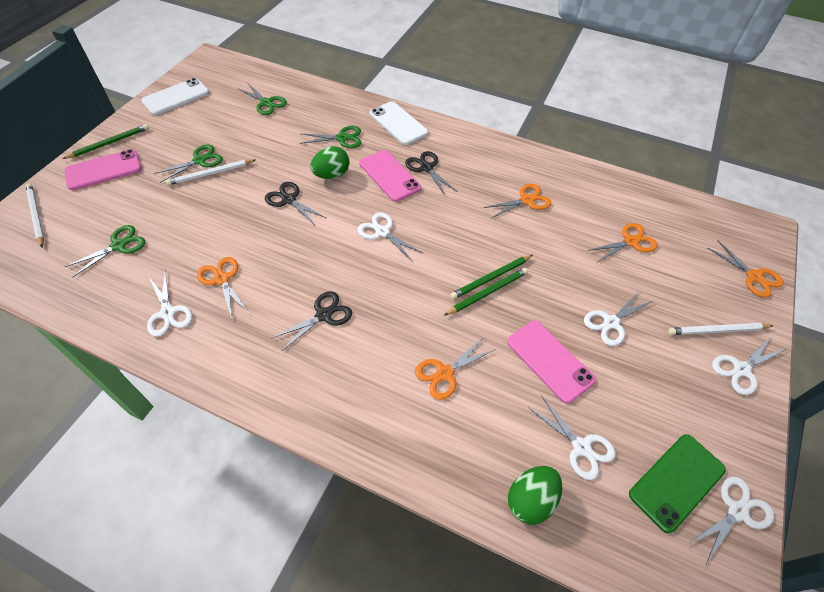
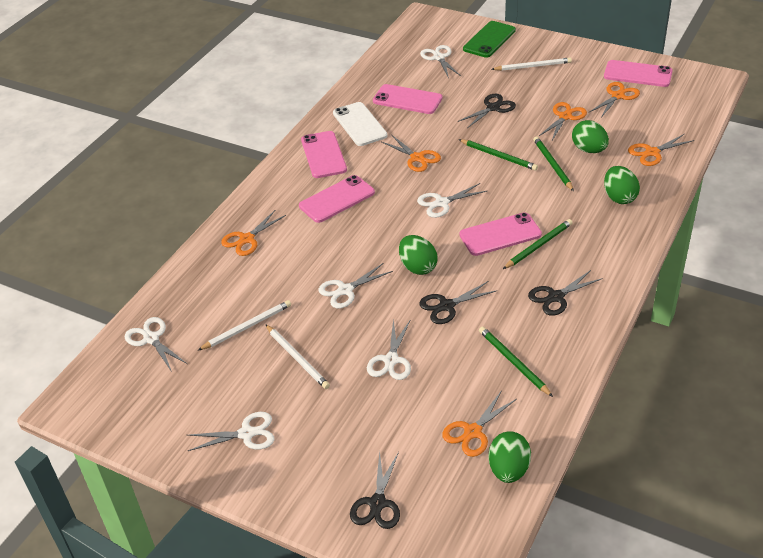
black scissors: 3 -> 4
green egg: 2 -> 4
green pencil: 3 -> 4
green scissors: 4 -> 0
orange scissors: 5 -> 6
pink phone: 3 -> 5
white phone: 2 -> 1

